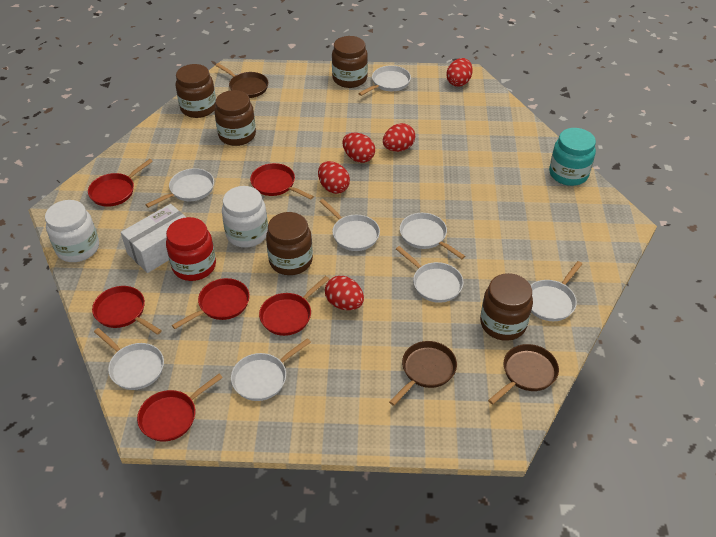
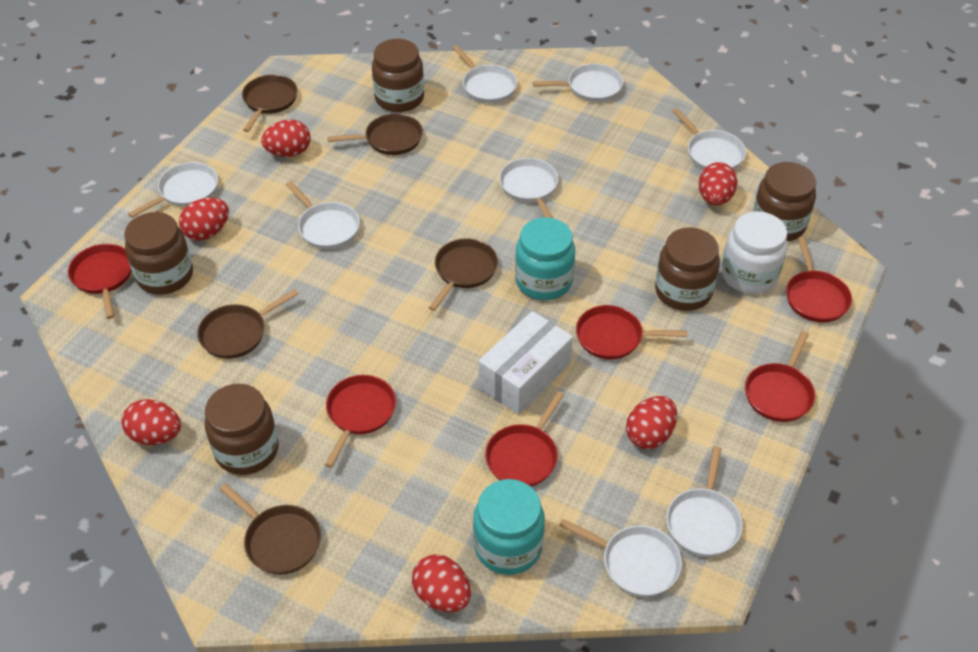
brown pan: 3 -> 5
red egg: 5 -> 6
red jar: 1 -> 0
turquoise jar: 1 -> 2
white jar: 2 -> 1

